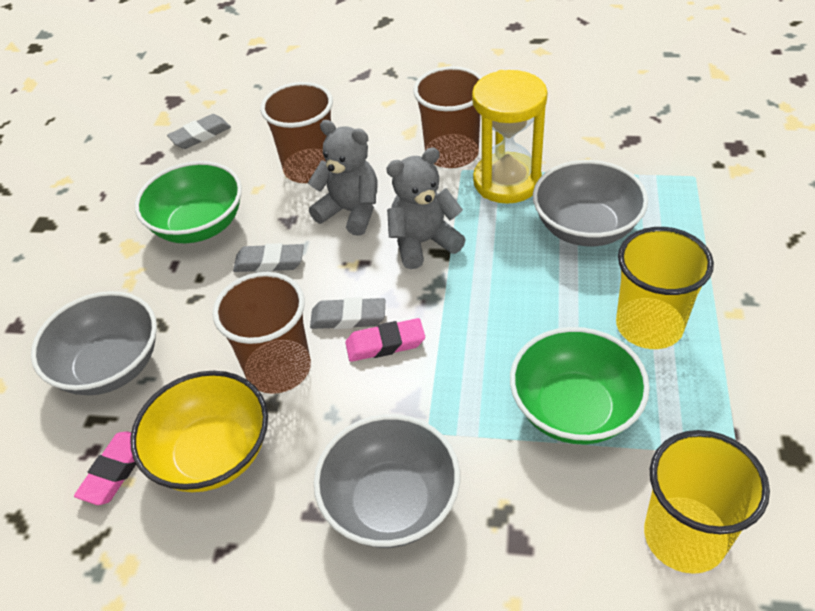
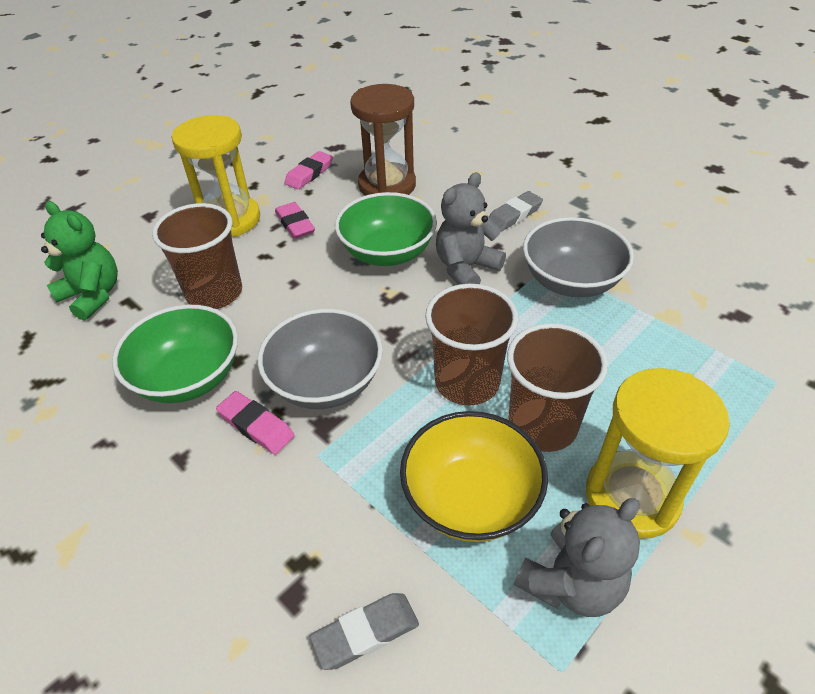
brown hourglass: 0 -> 1
green teddy bear: 0 -> 1
grey bowl: 3 -> 2
grey eraser: 3 -> 2
pink eraser: 2 -> 3
yellow cup: 2 -> 0
yellow hourglass: 1 -> 2

